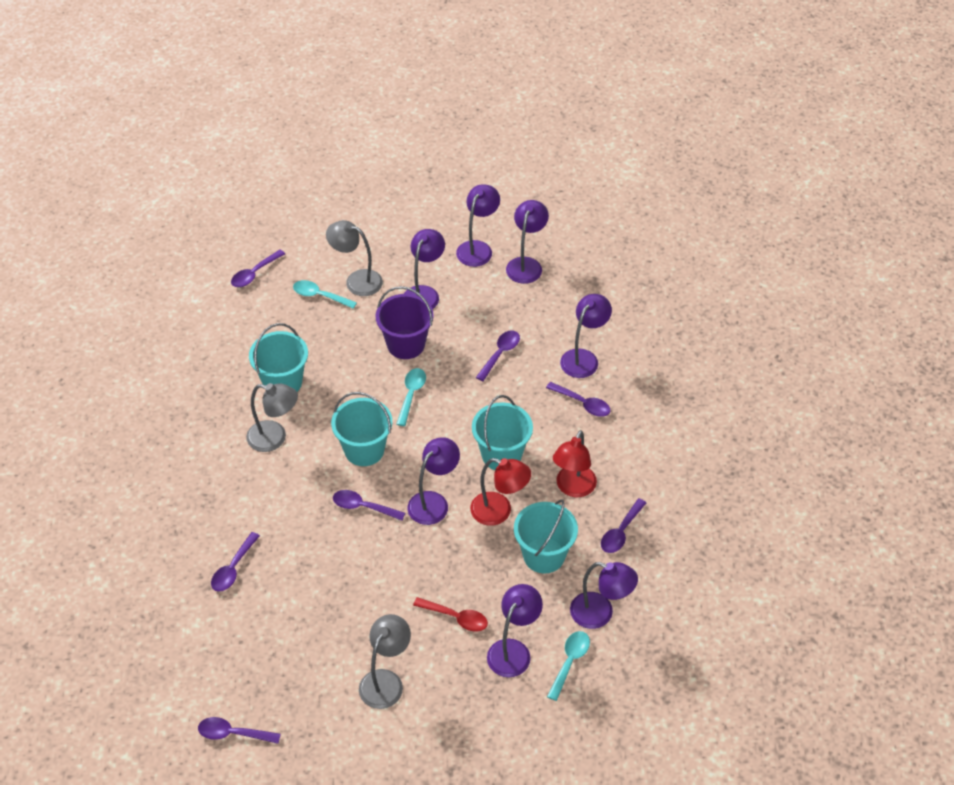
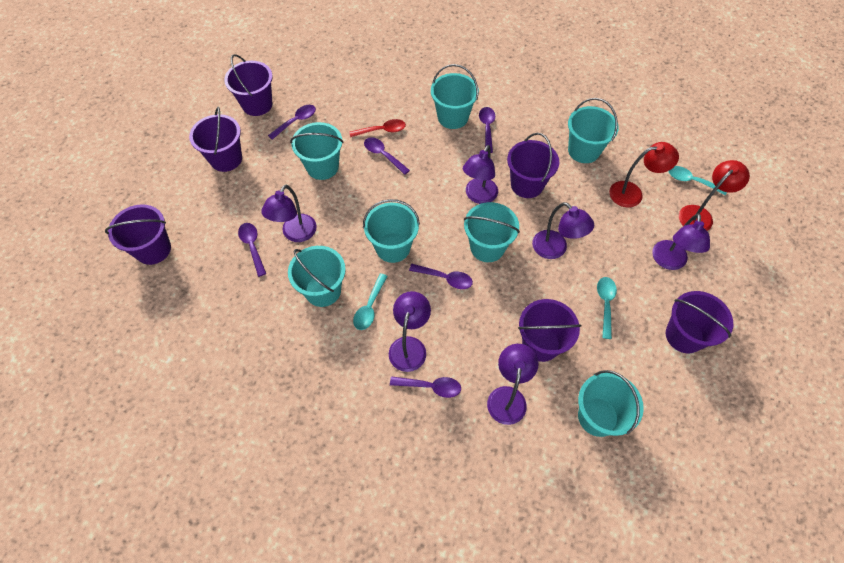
grey lamp: 3 -> 0
purple bucket: 1 -> 6
purple lamp: 7 -> 6
purple spoon: 7 -> 6
turquoise bucket: 4 -> 7

